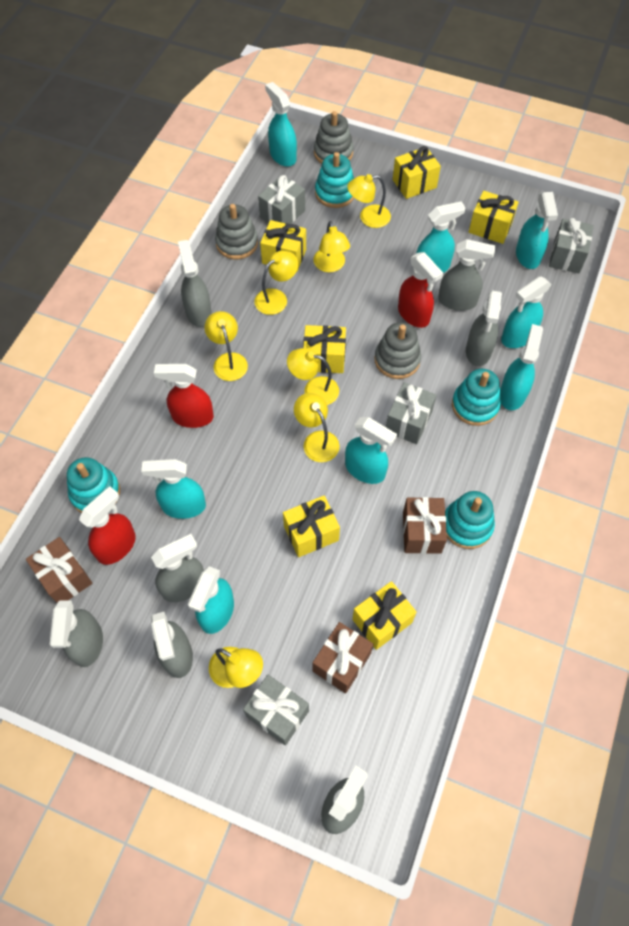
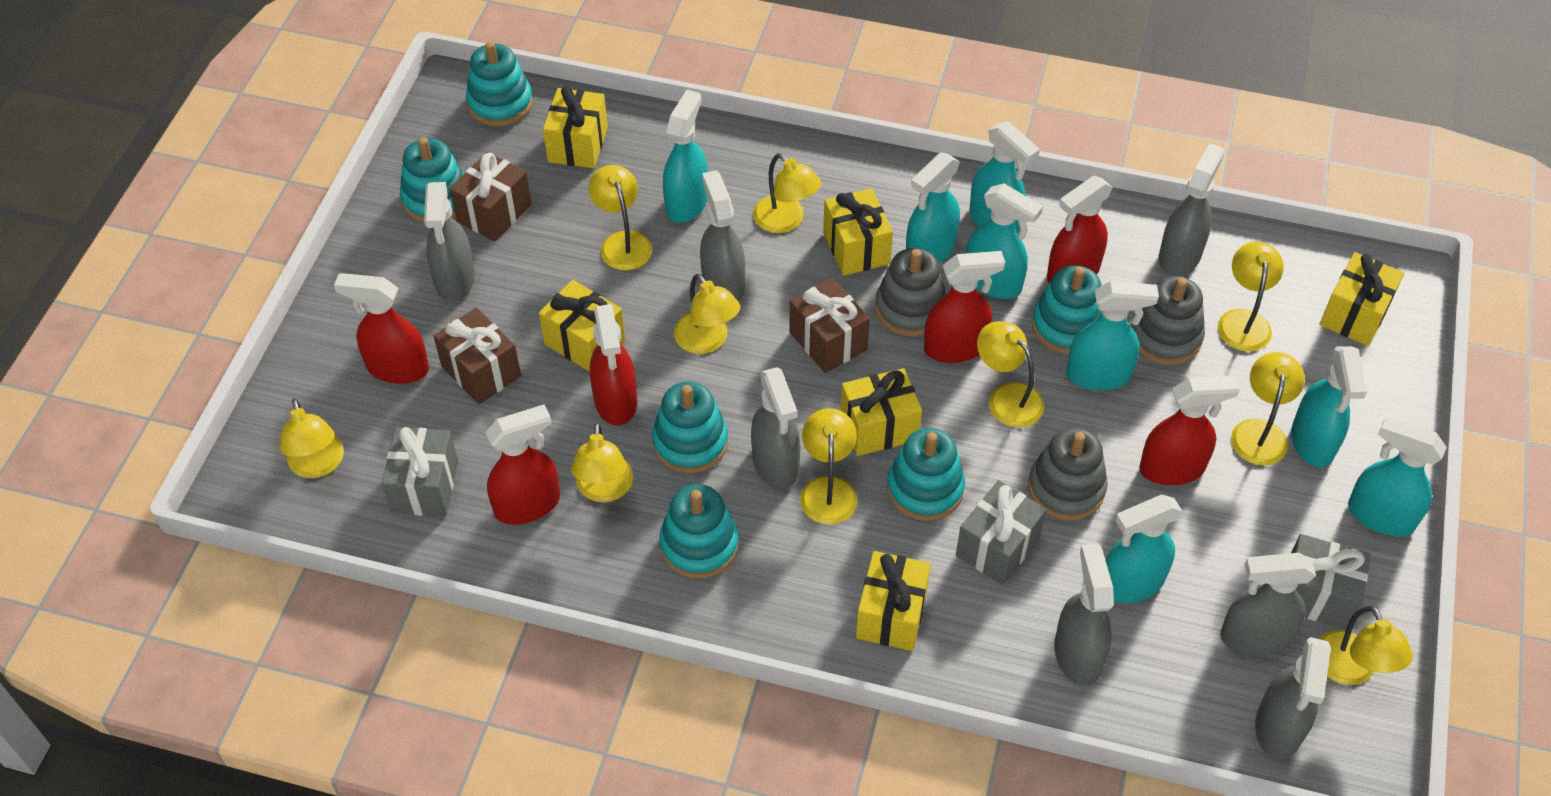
grey gift: 4 -> 3
red spray bottle: 3 -> 6
turquoise stacking toy: 4 -> 6
yellow lamp: 7 -> 10

